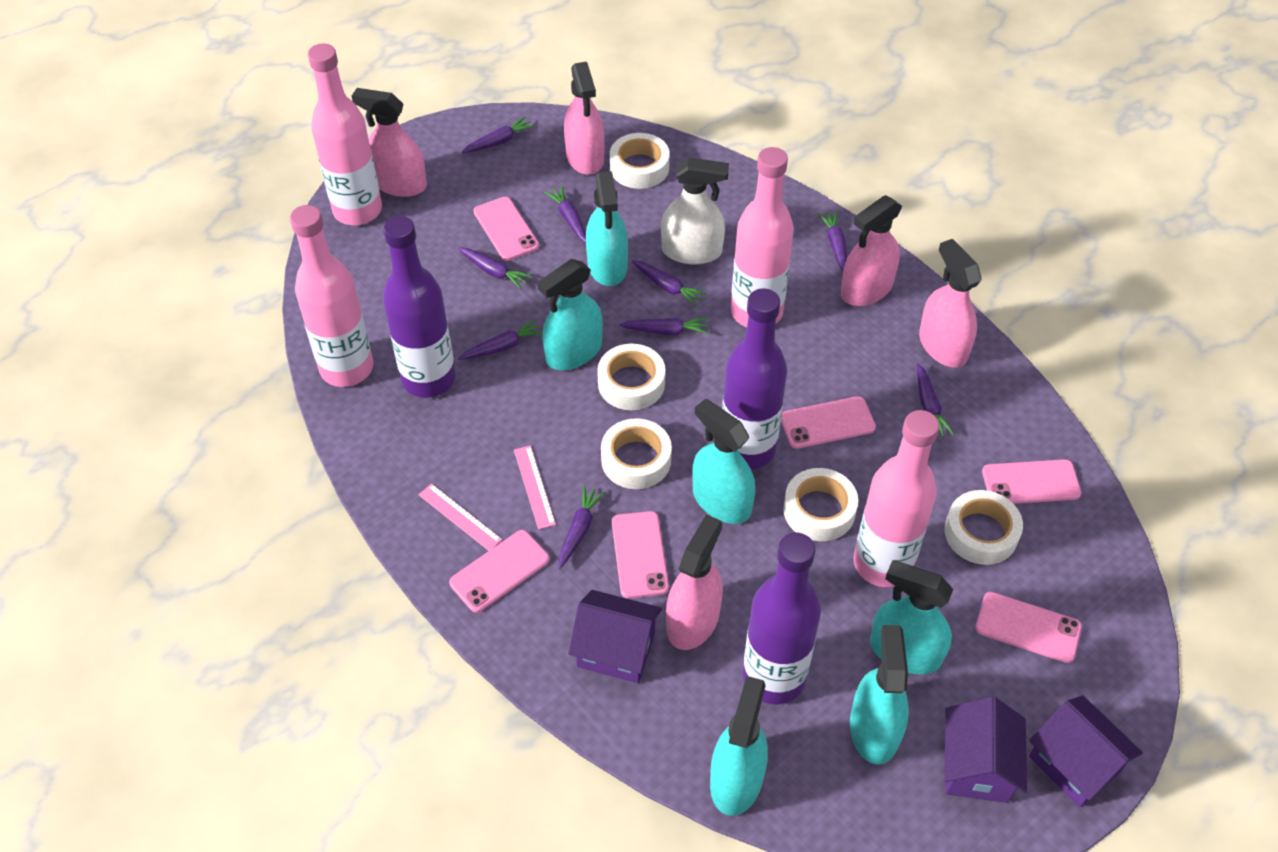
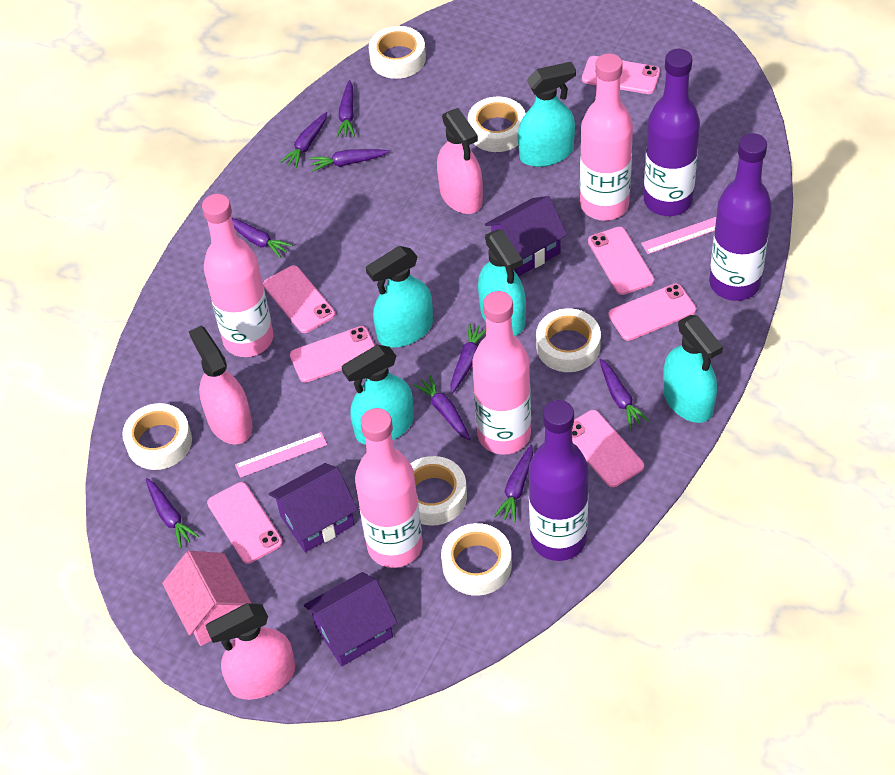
pink house: 0 -> 1
pink phone: 6 -> 7
pink spray bottle: 5 -> 3
turquoise spray bottle: 6 -> 5
white spray bottle: 1 -> 0
white tape: 5 -> 6

